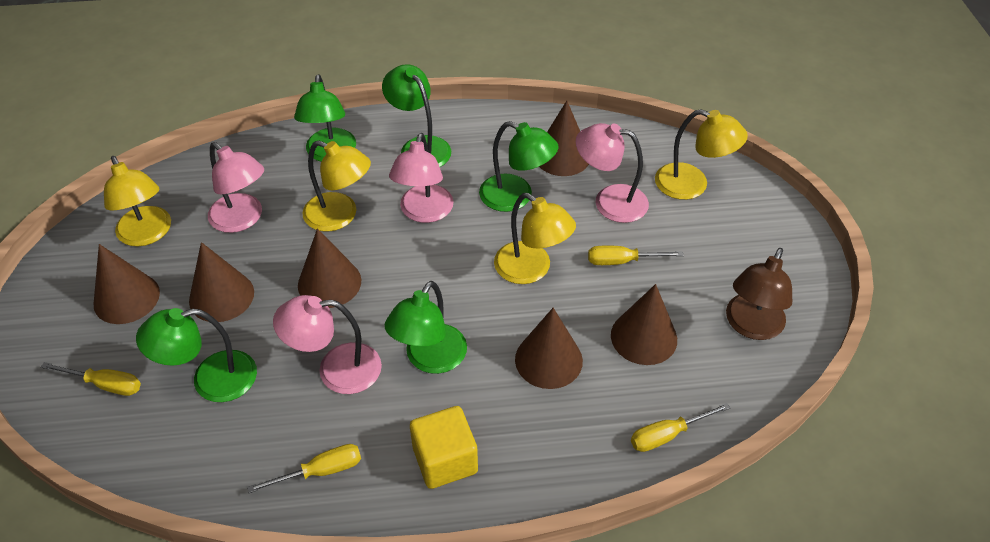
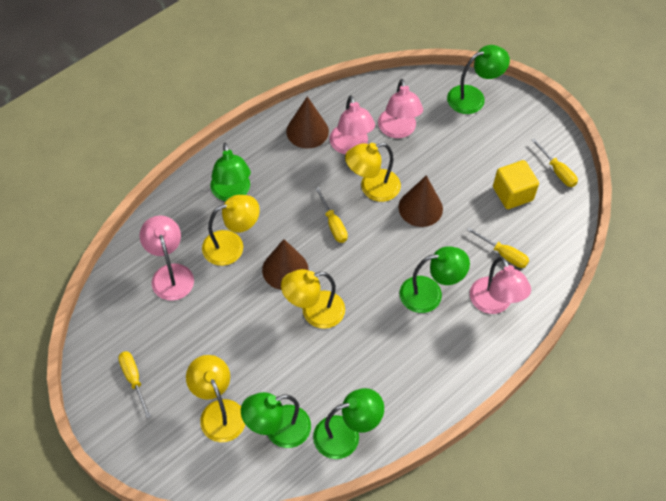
brown cone: 6 -> 3
brown lamp: 1 -> 0

